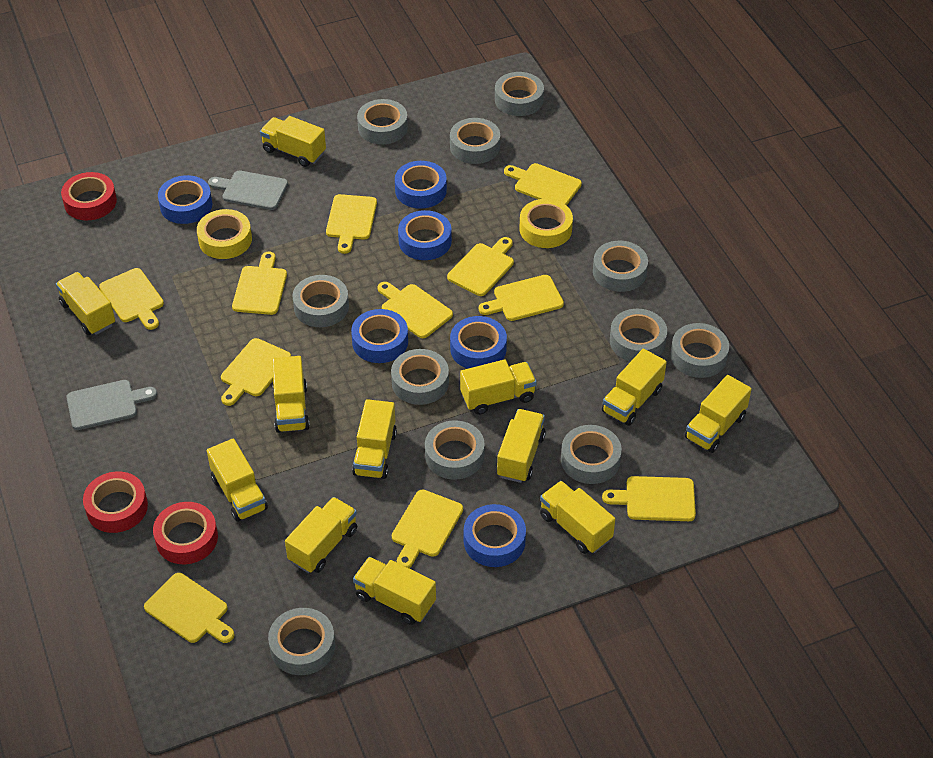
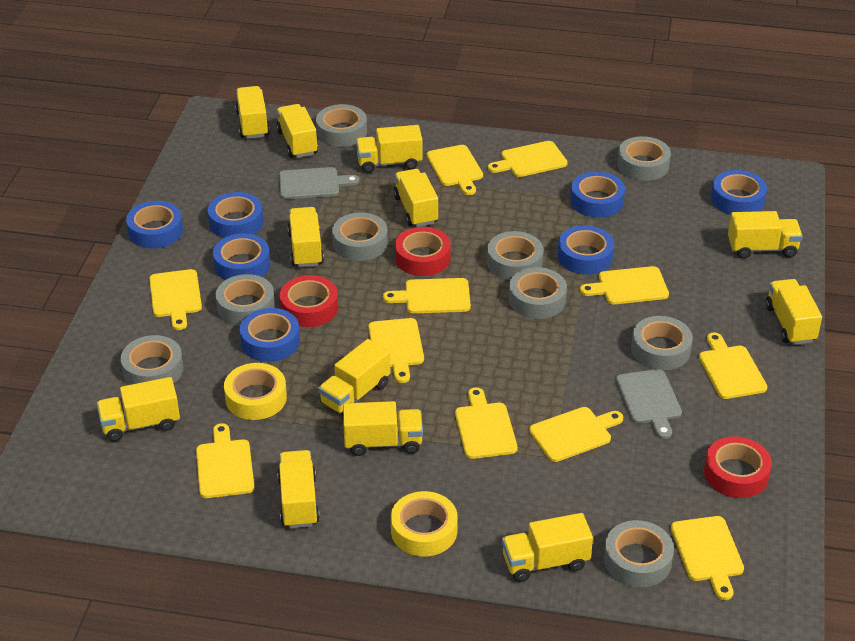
blue tape: 6 -> 7
grey tape: 11 -> 9

